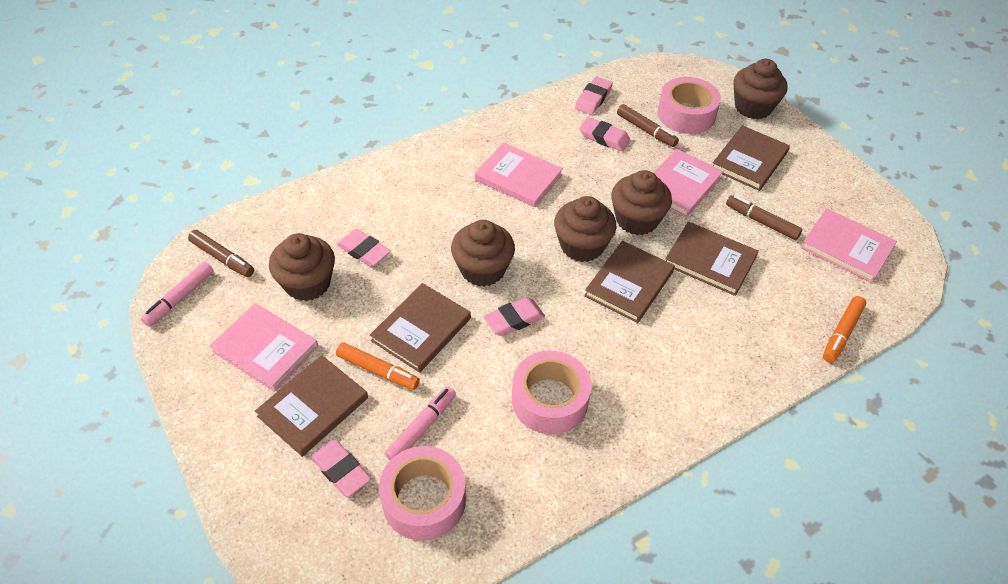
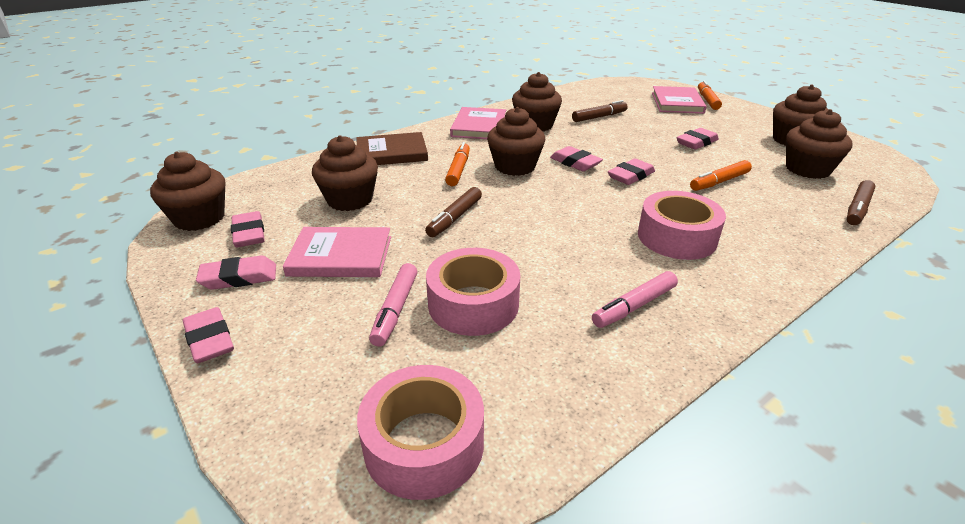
brown book: 5 -> 1
brown cupcake: 5 -> 6
orange marker: 2 -> 3
pink book: 4 -> 3
pink eraser: 5 -> 6

